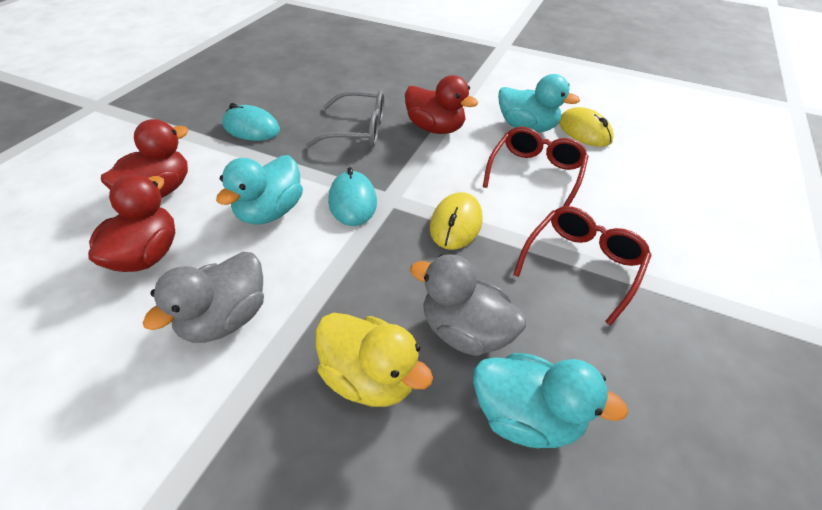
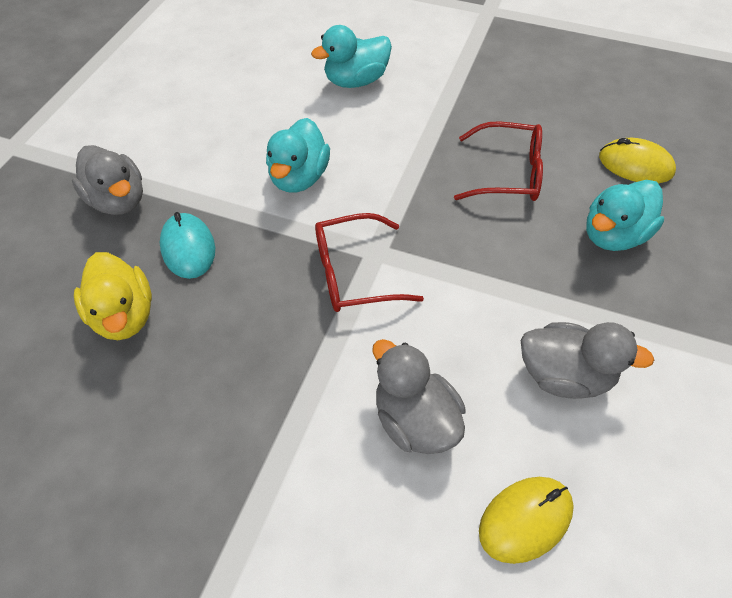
grey duck: 2 -> 3
grey glasses: 1 -> 0
red duck: 3 -> 0
turquoise mouse: 2 -> 1

